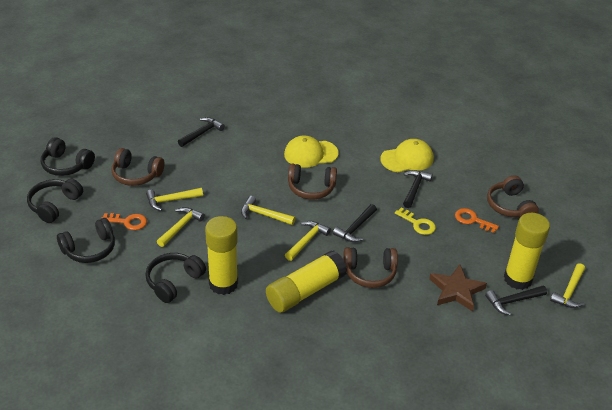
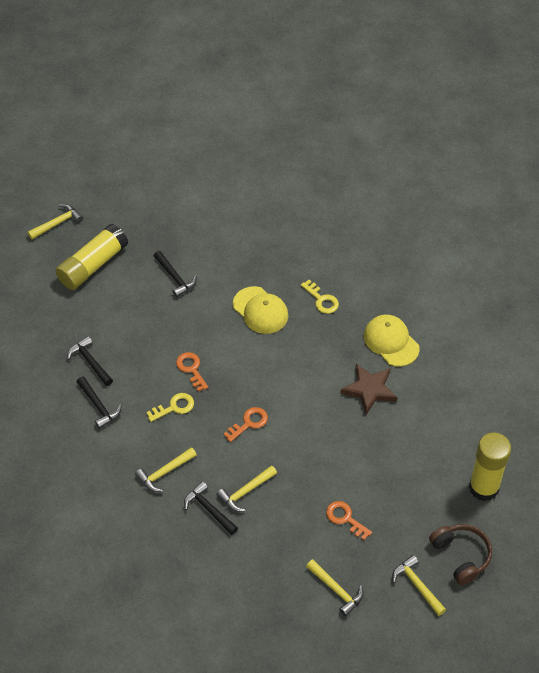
black headphones: 4 -> 0
brown headphones: 4 -> 1
orange key: 2 -> 3
yellow glue stick: 3 -> 2
yellow key: 1 -> 2

